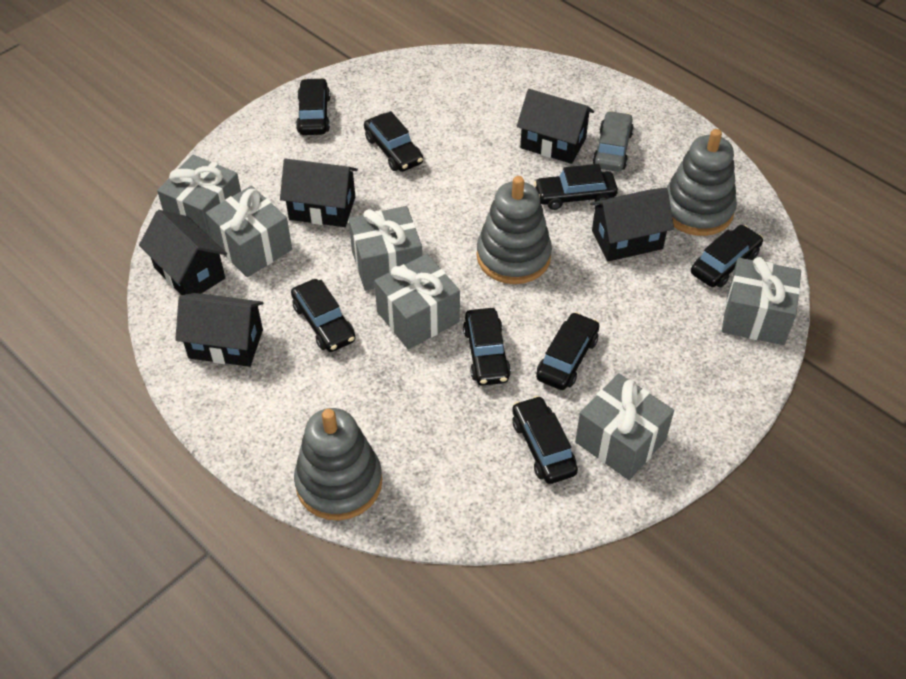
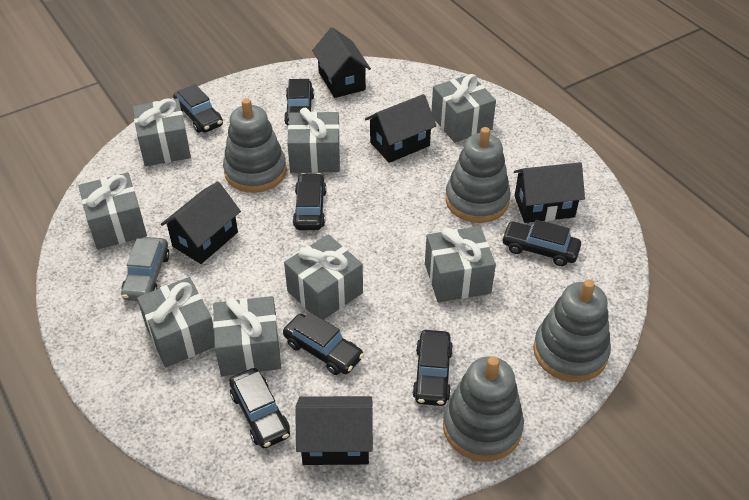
black car: 8 -> 7
grey gift: 6 -> 8
grey stacking toy: 3 -> 4

